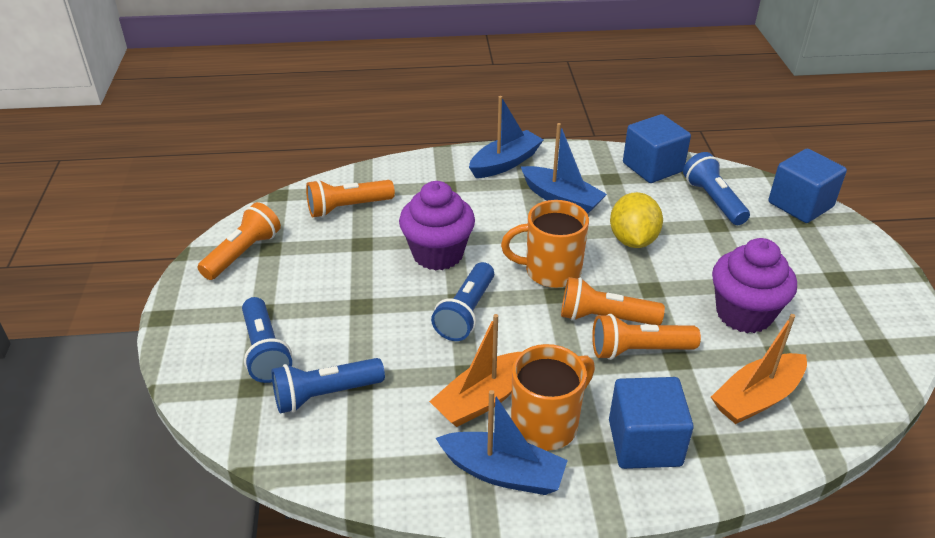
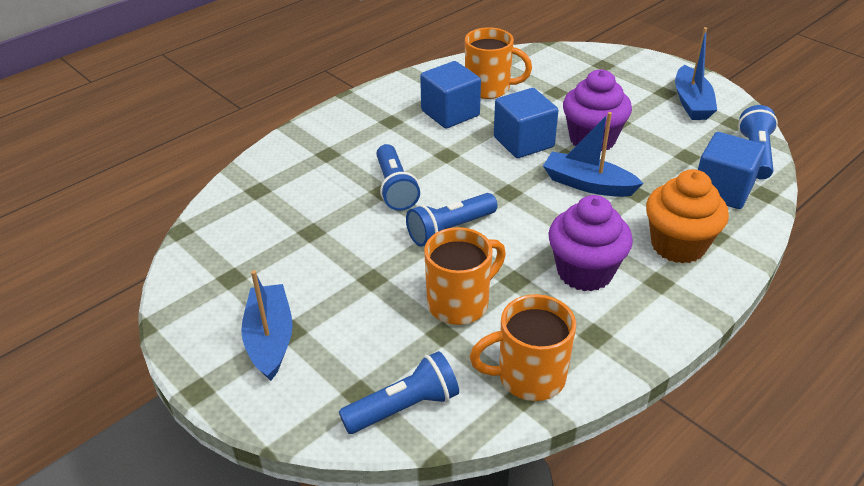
orange boat: 2 -> 0
orange cupcake: 0 -> 1
orange flashlight: 4 -> 0
orange mug: 2 -> 3
yellow lemon: 1 -> 0

